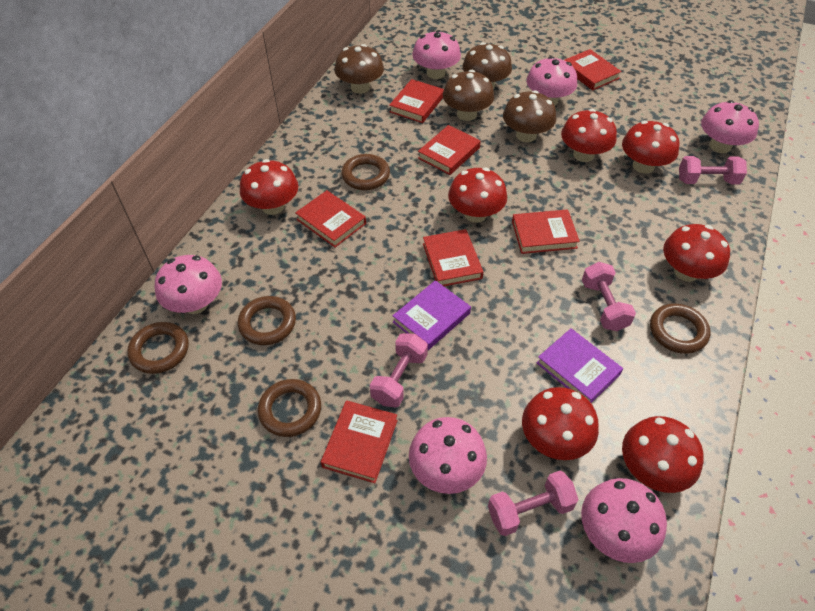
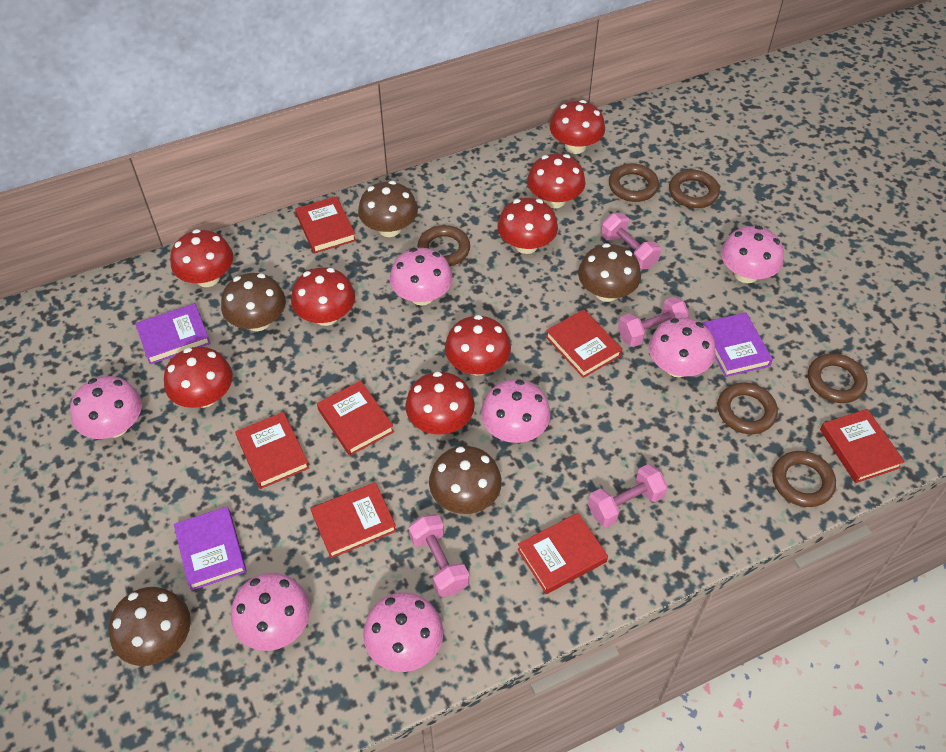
brown mushroom: 4 -> 5
brown ring: 5 -> 6
pink mushroom: 6 -> 7
purple book: 2 -> 3
red mushroom: 7 -> 8

